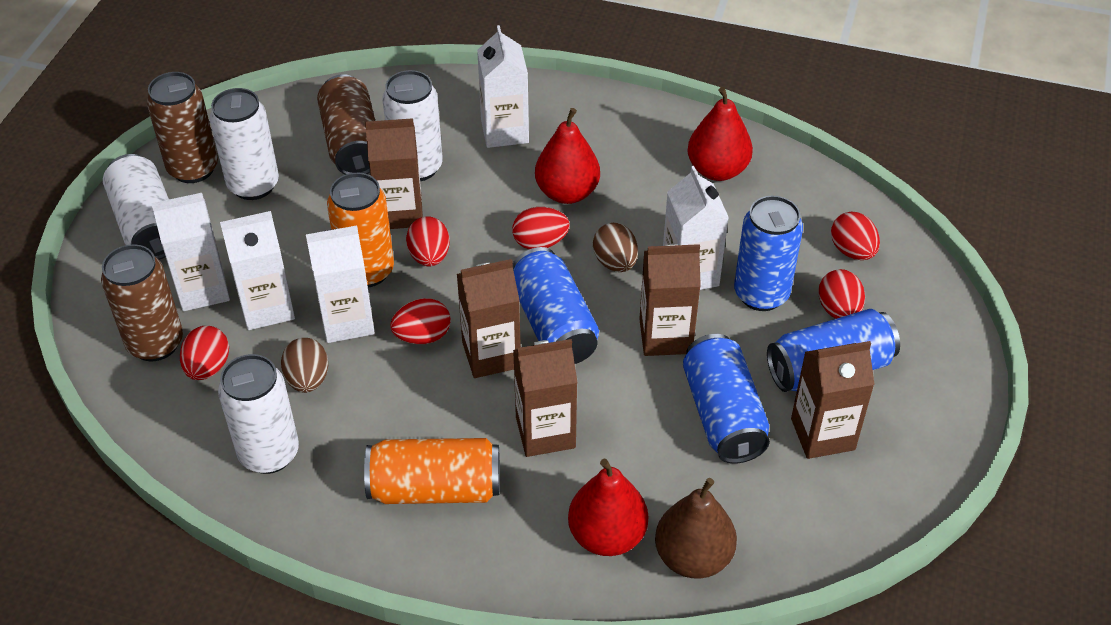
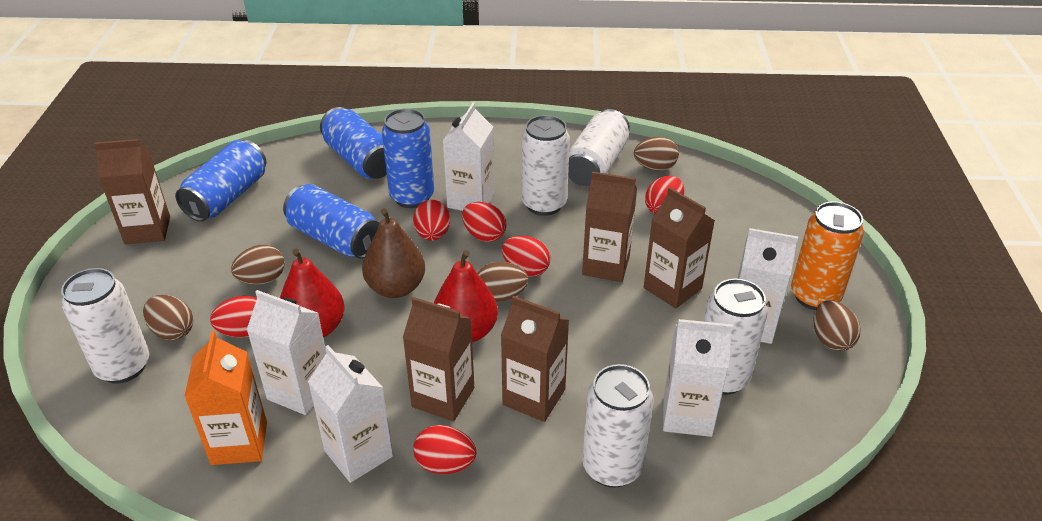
brown can: 3 -> 0
brown egg: 2 -> 5
orange can: 2 -> 1
orange carton: 0 -> 1
red pear: 3 -> 2
white can: 4 -> 5

